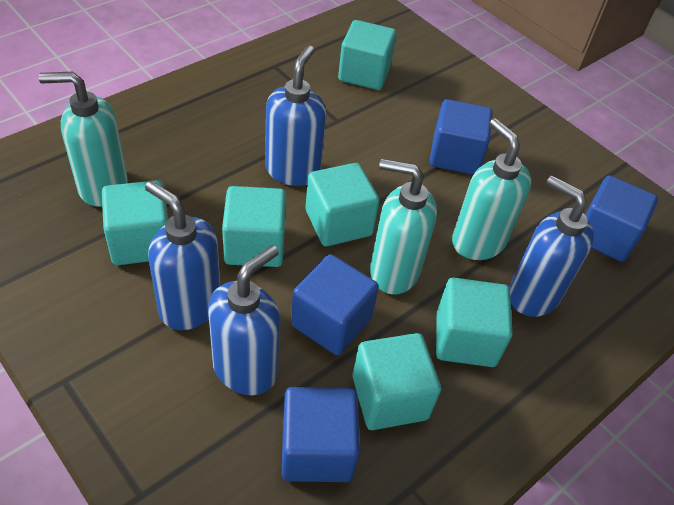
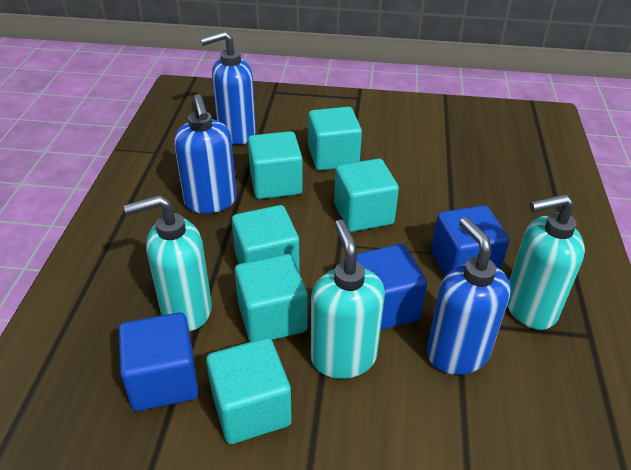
blue cube: 4 -> 3
blue soap dispenser: 4 -> 3

